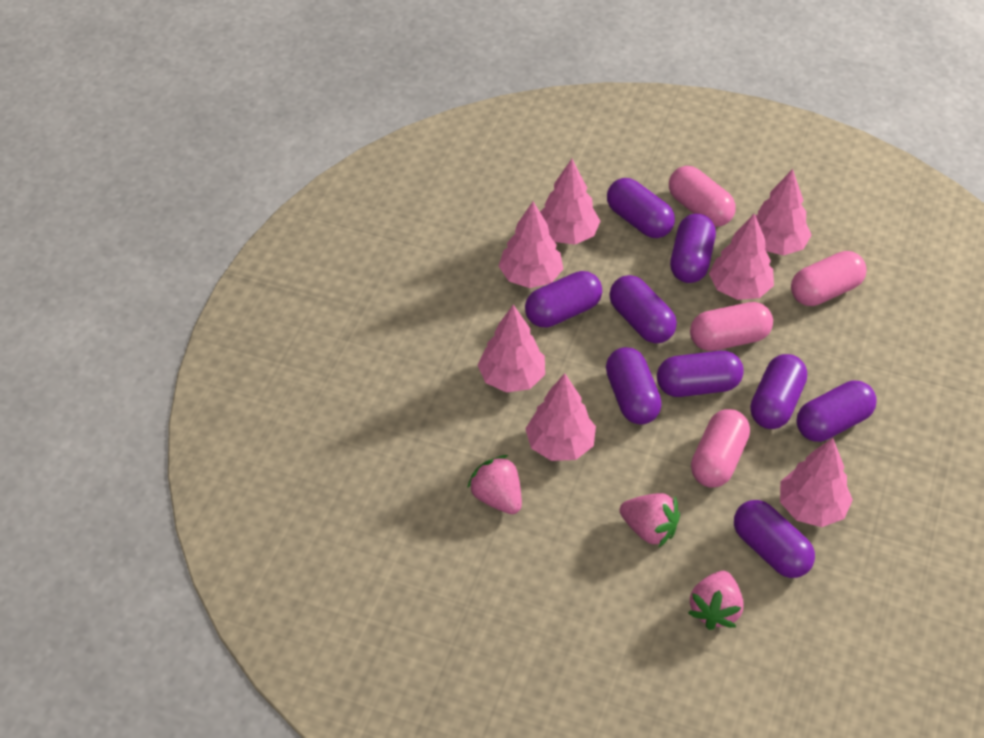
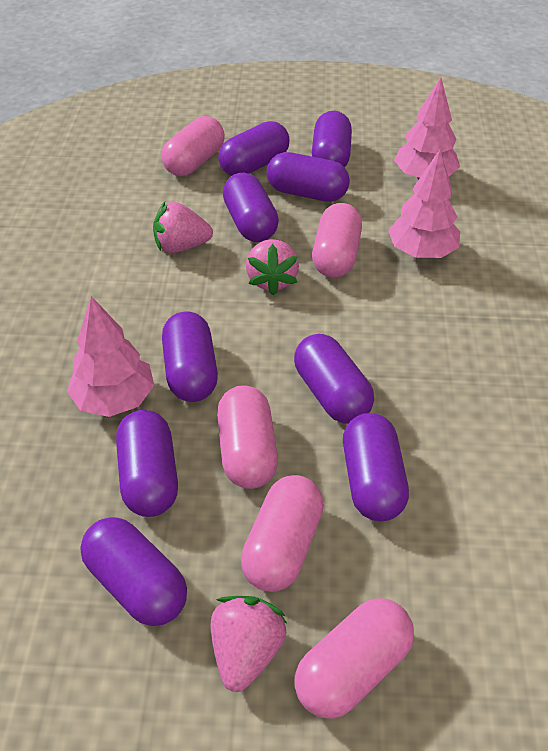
pink capsule: 4 -> 5
pink tree: 7 -> 3

